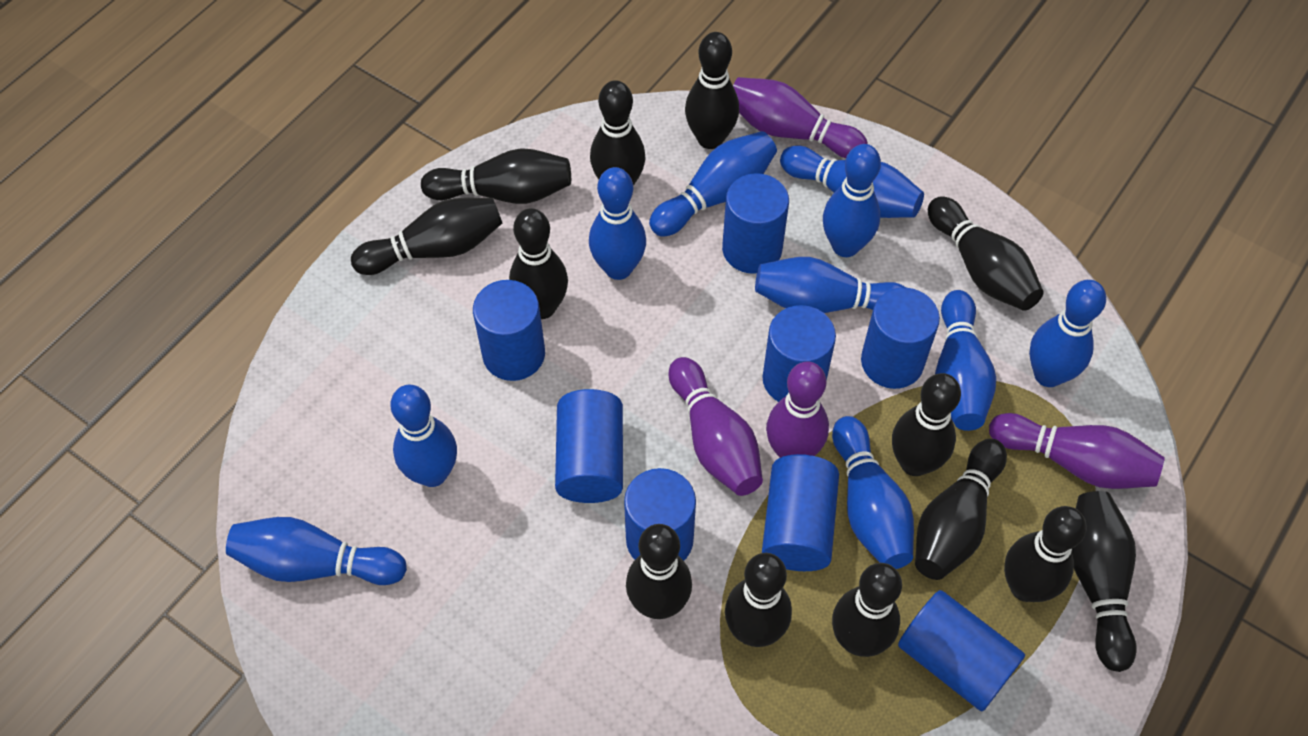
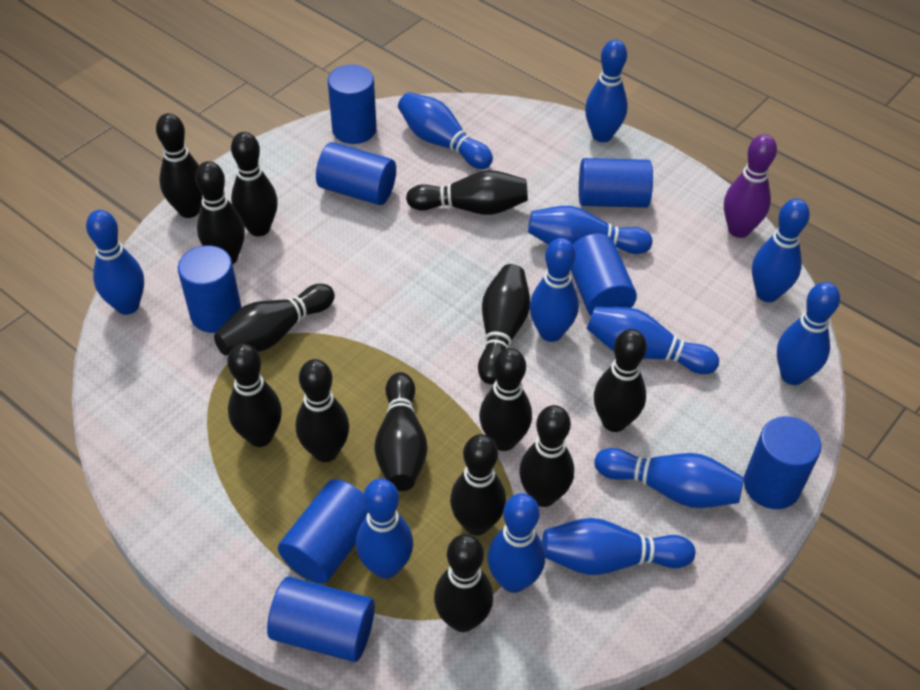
black bowling pin: 13 -> 14
blue bowling pin: 10 -> 12
purple bowling pin: 4 -> 1

